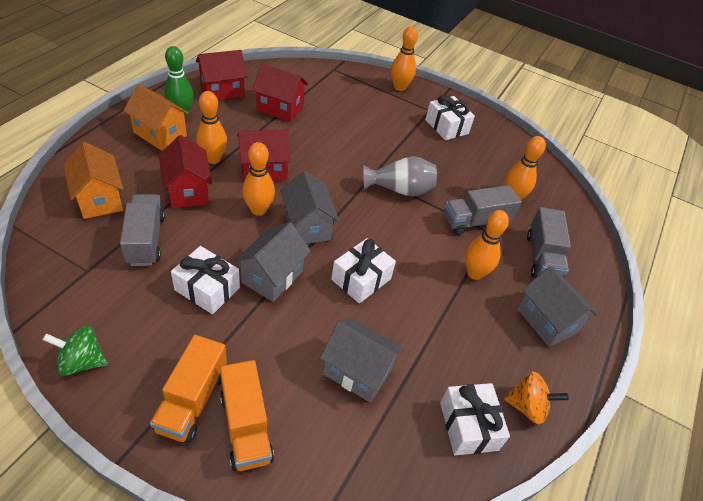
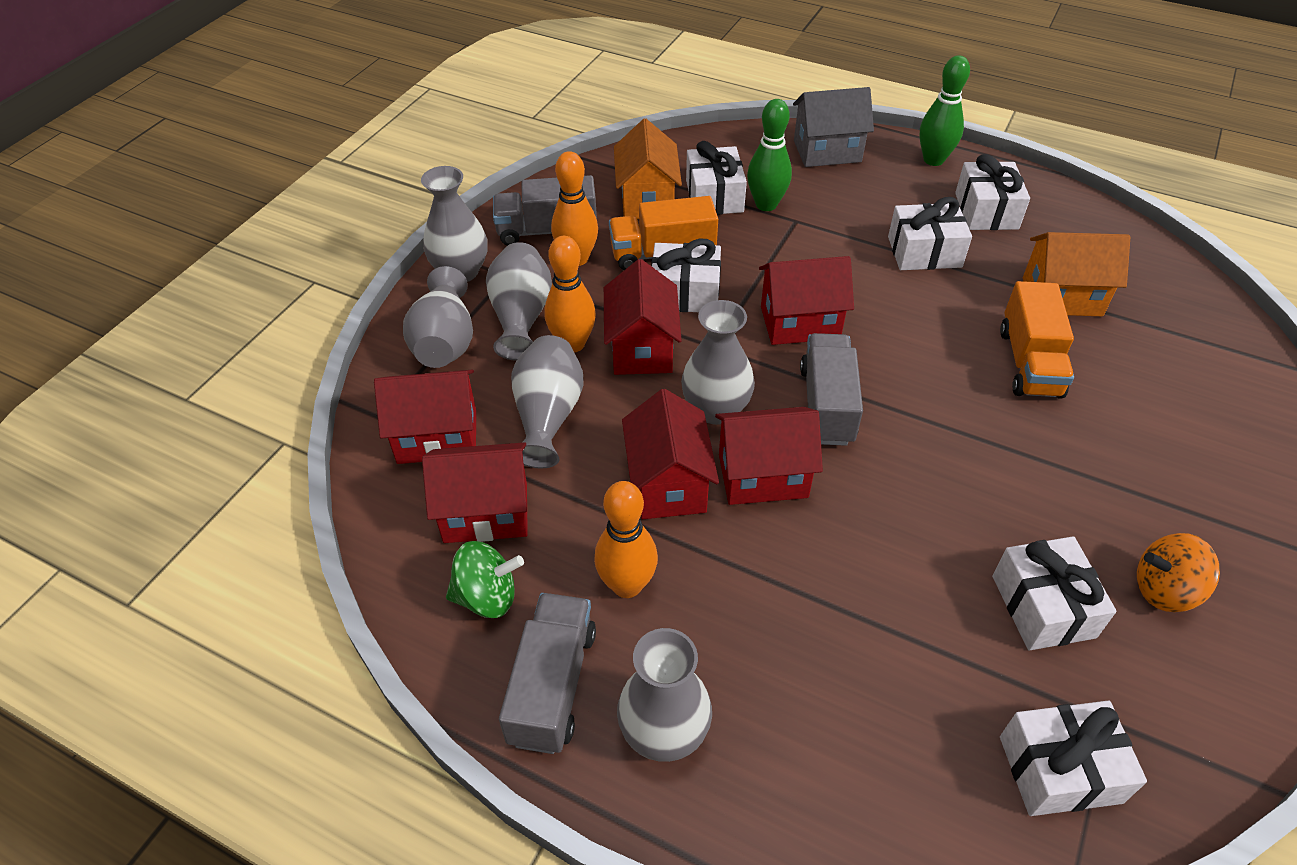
green bowling pin: 1 -> 2
grey house: 4 -> 1
grey vase: 1 -> 6
orange bowling pin: 5 -> 3
red house: 4 -> 6
white gift: 4 -> 6

